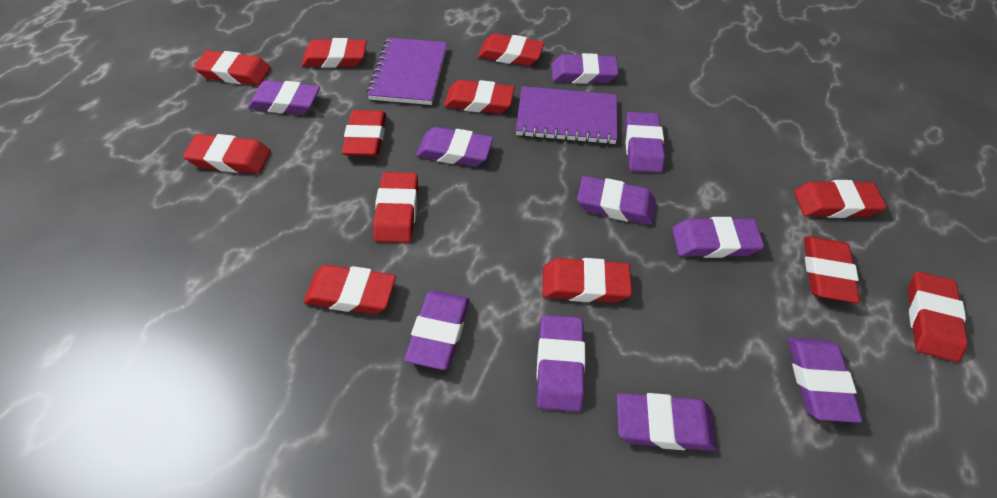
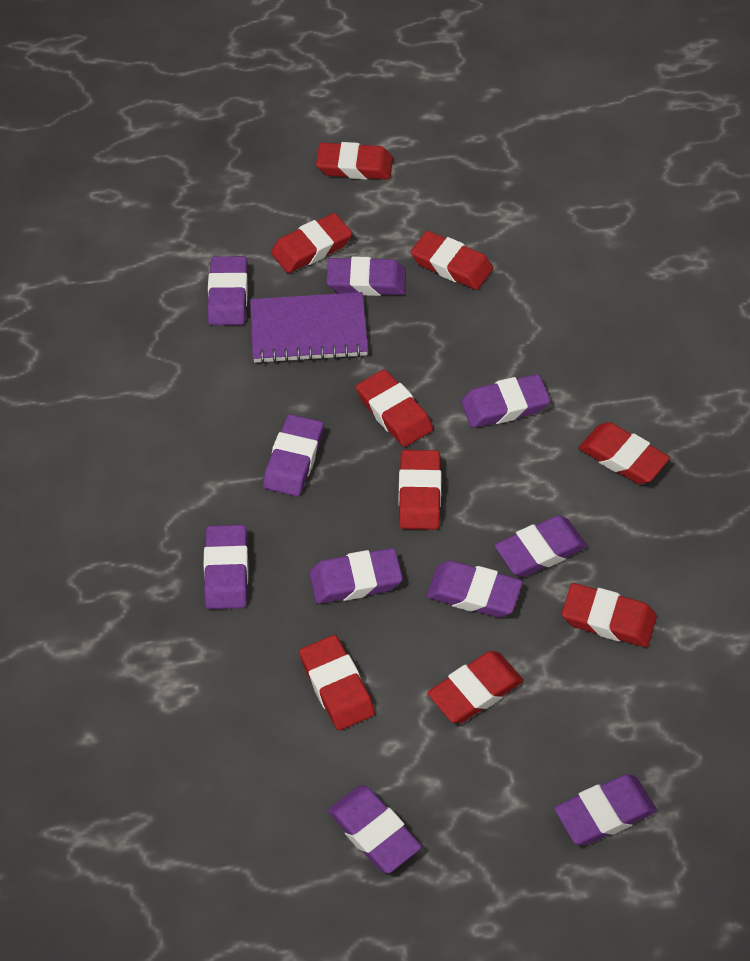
purple notebook: 2 -> 1
red eraser: 12 -> 9

